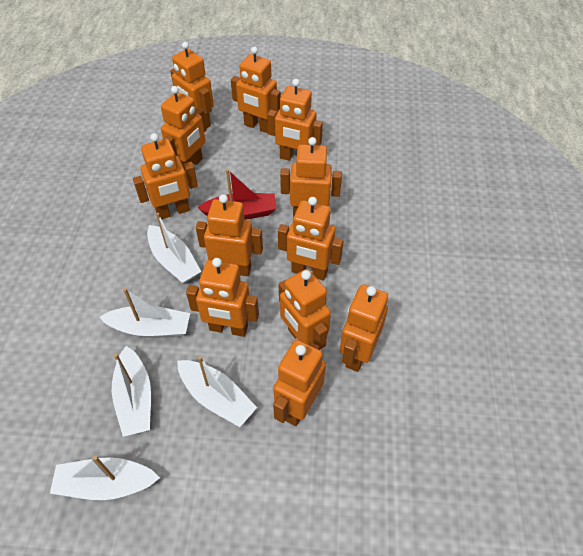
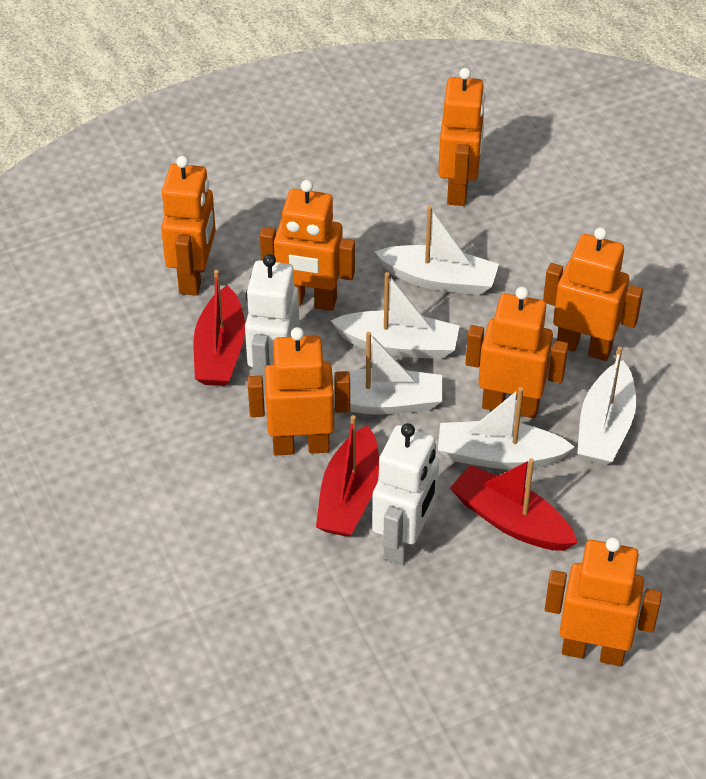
orange robot: 12 -> 7
red boat: 1 -> 3
white robot: 0 -> 2

